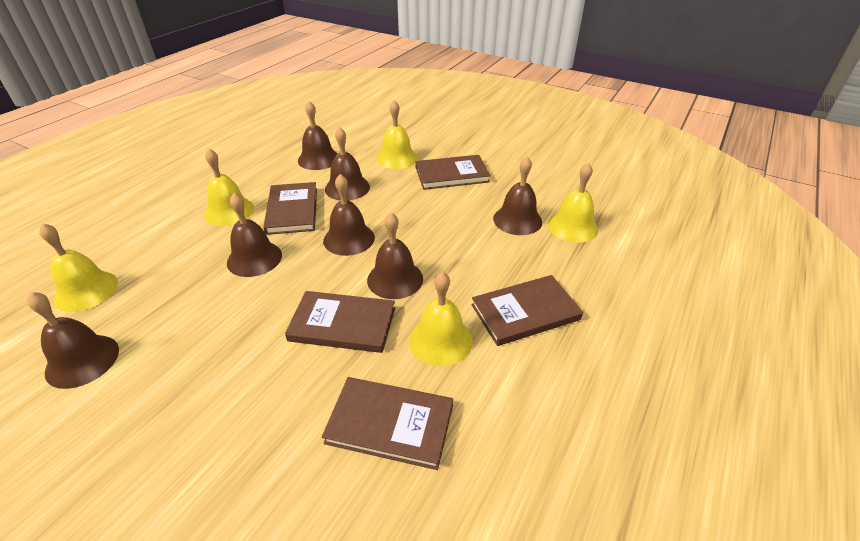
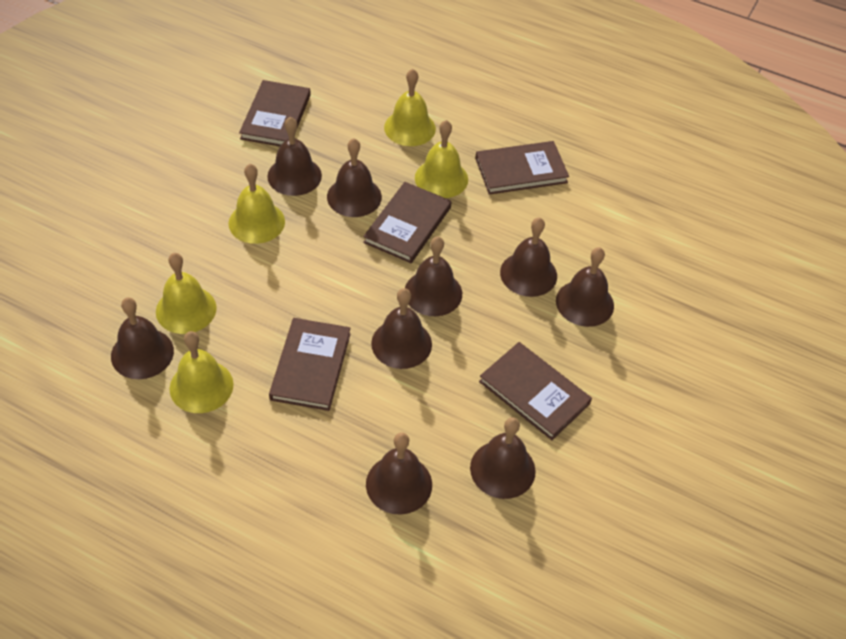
brown bell: 7 -> 9

